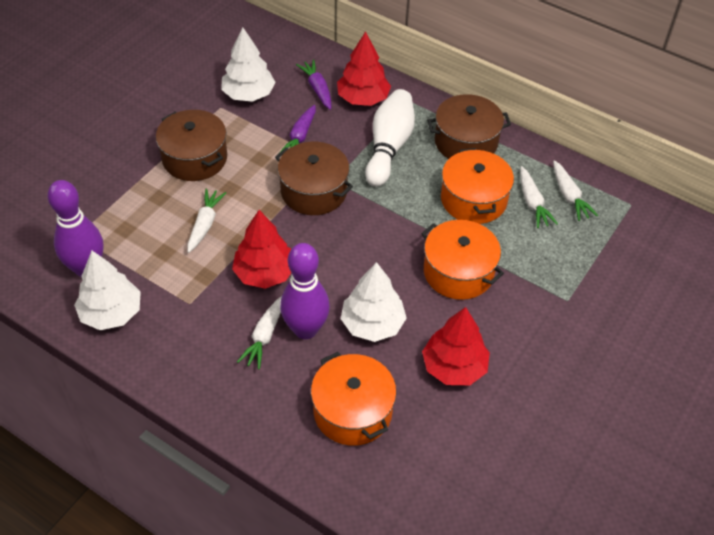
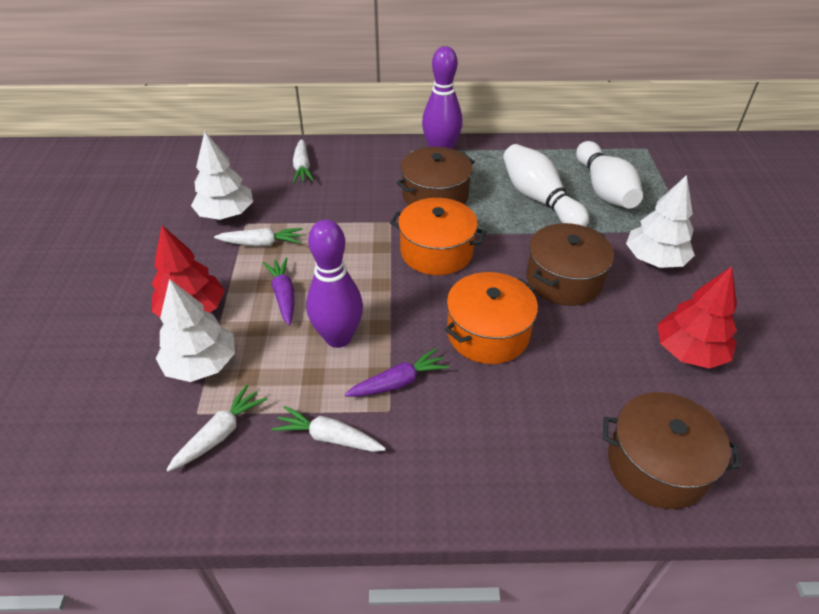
orange pot: 3 -> 2
red tree: 3 -> 2
white bowling pin: 1 -> 2

